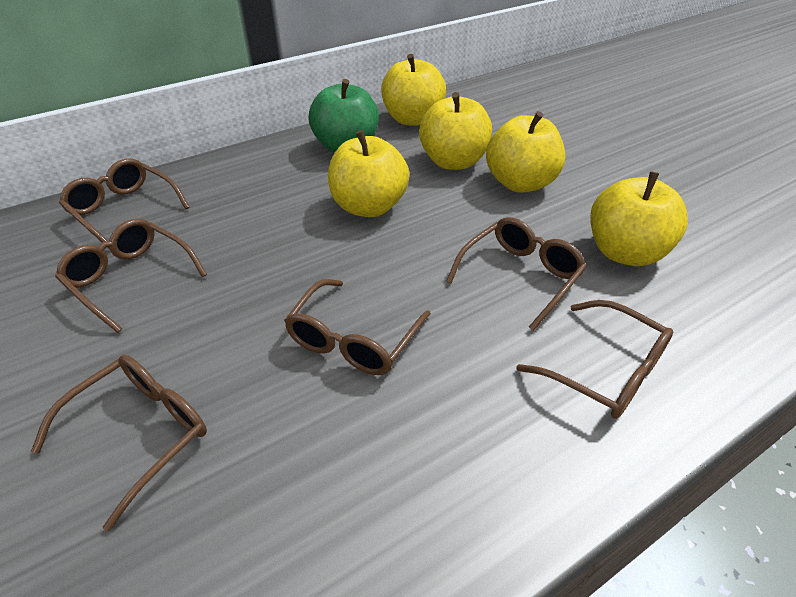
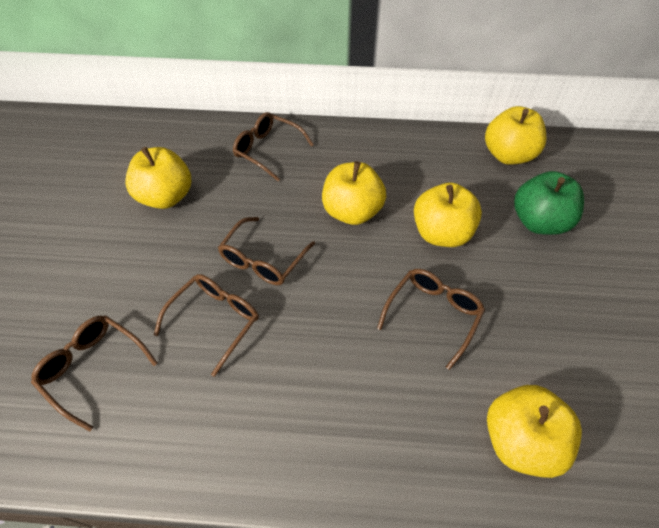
brown glasses: 6 -> 5

